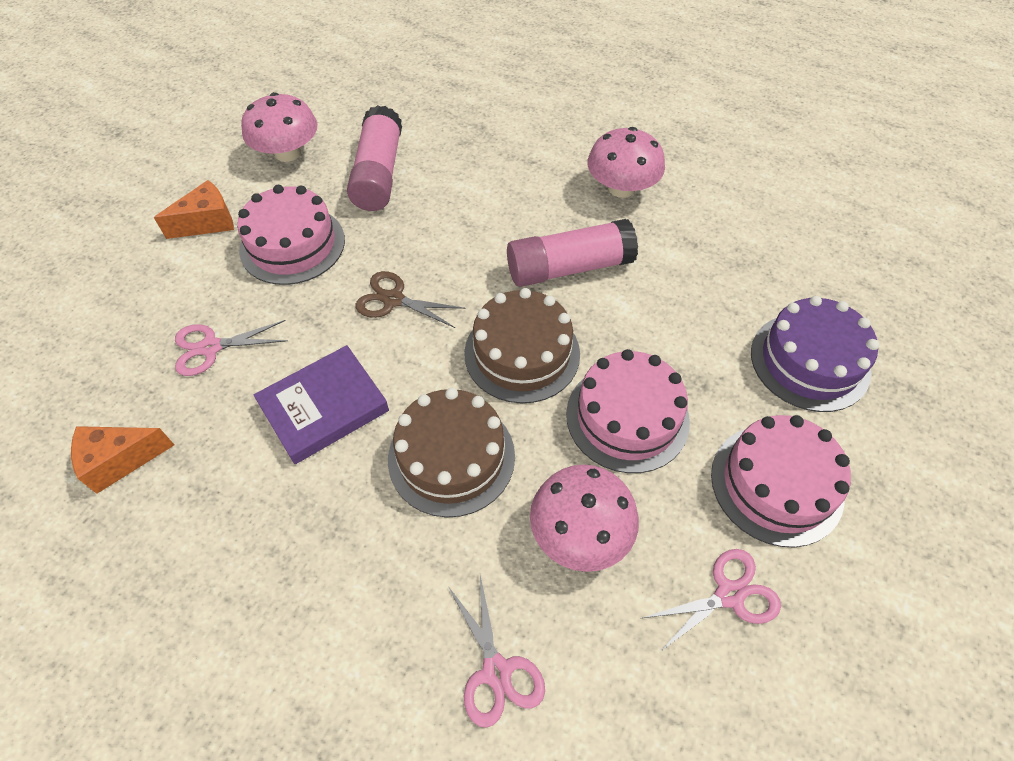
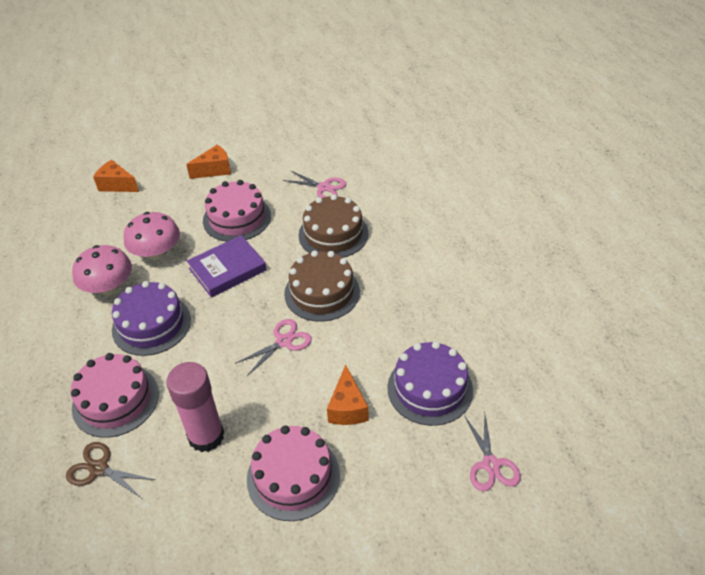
orange cheese: 2 -> 3
pink glue stick: 2 -> 1
pink mushroom: 3 -> 2
purple cake: 1 -> 2

